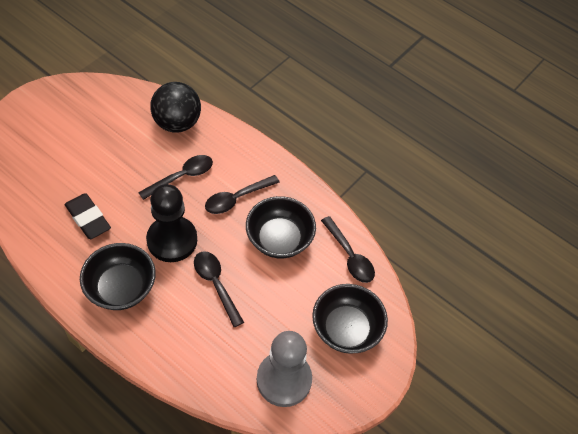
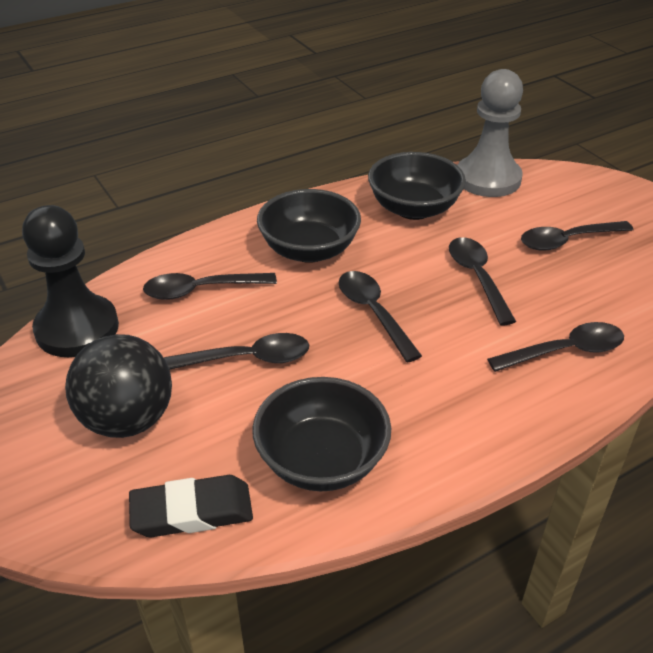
black spoon: 4 -> 6

